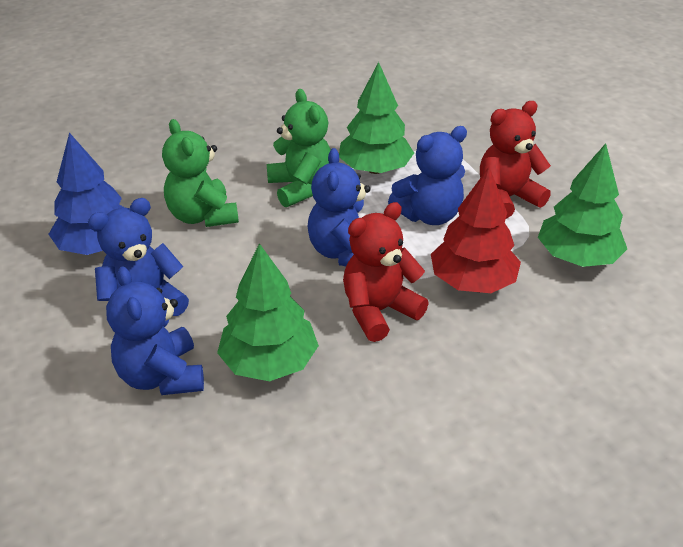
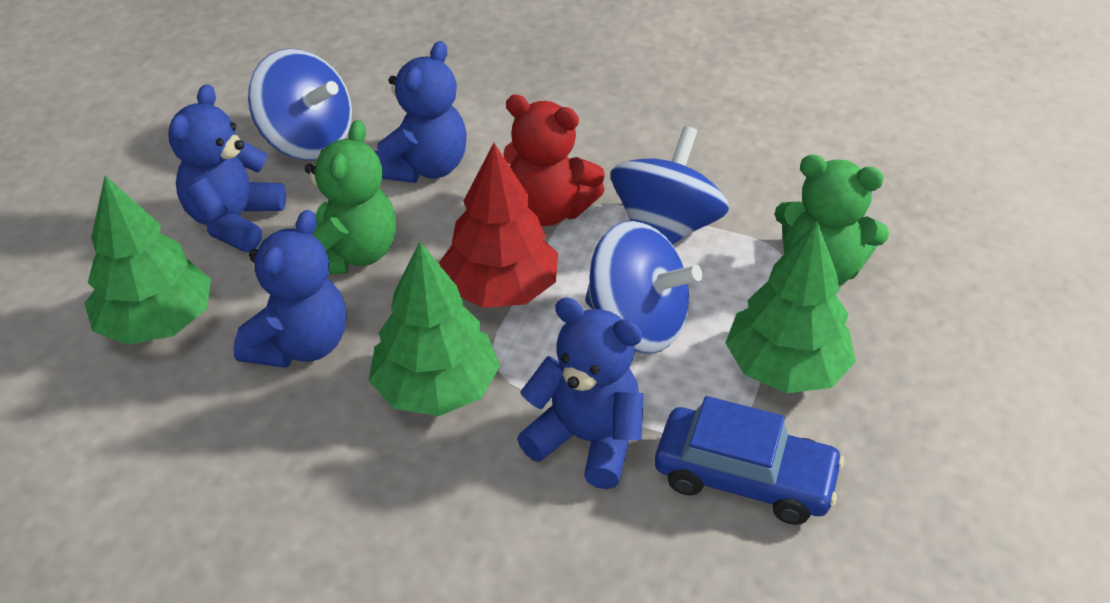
blue car: 0 -> 1
blue spinning top: 0 -> 3
blue tree: 1 -> 0
red teddy bear: 2 -> 1

